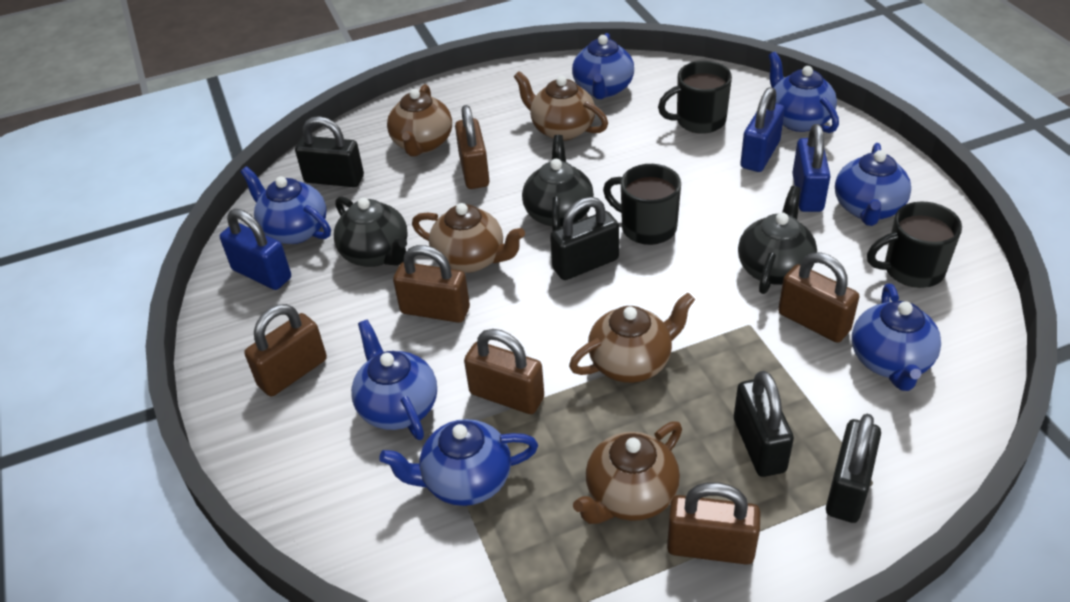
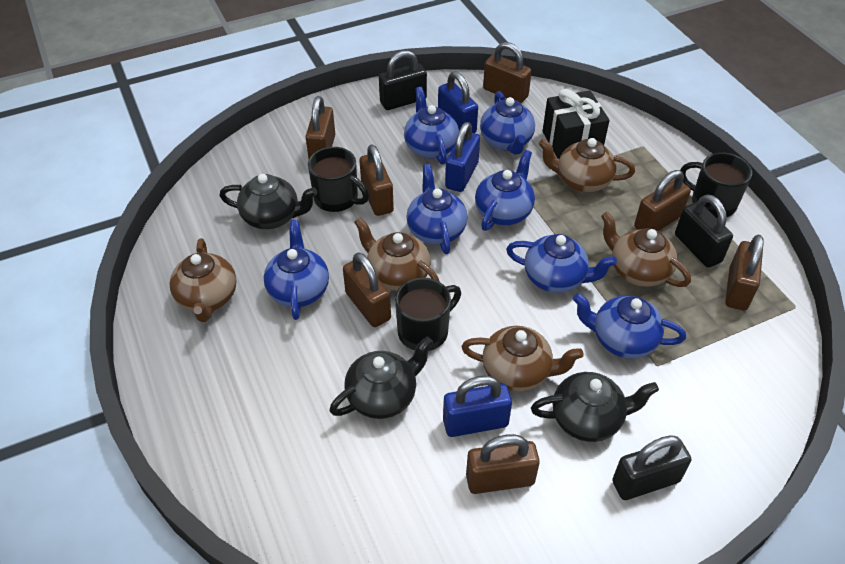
black gift: 0 -> 1
black padlock: 4 -> 3
brown padlock: 6 -> 7

